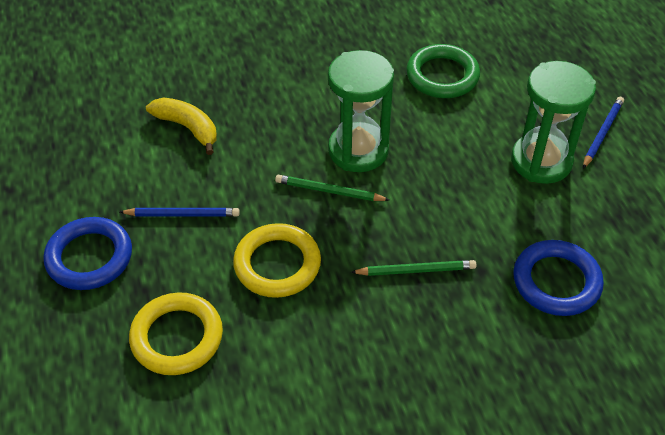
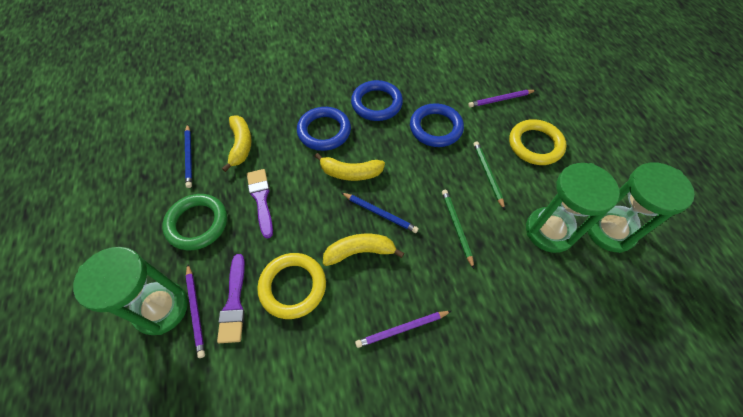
blue ring: 2 -> 3
green hourglass: 2 -> 3
purple brush: 0 -> 2
purple pencil: 0 -> 3
yellow banana: 1 -> 3

